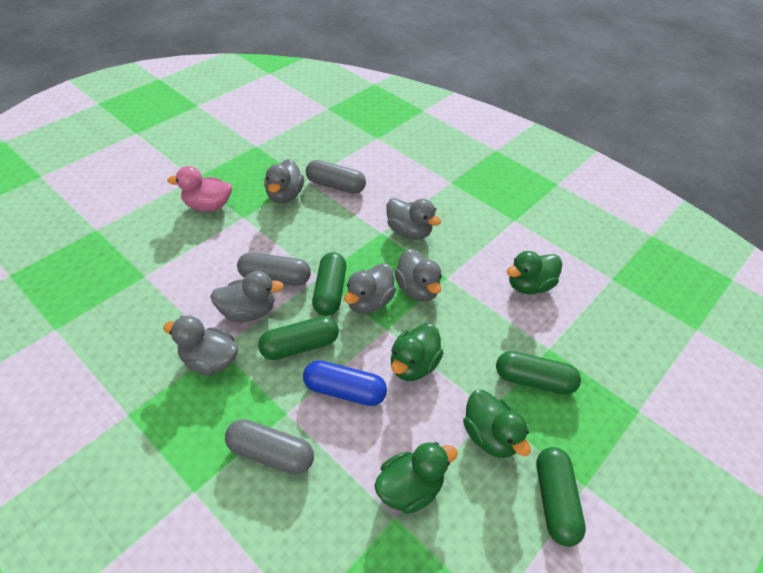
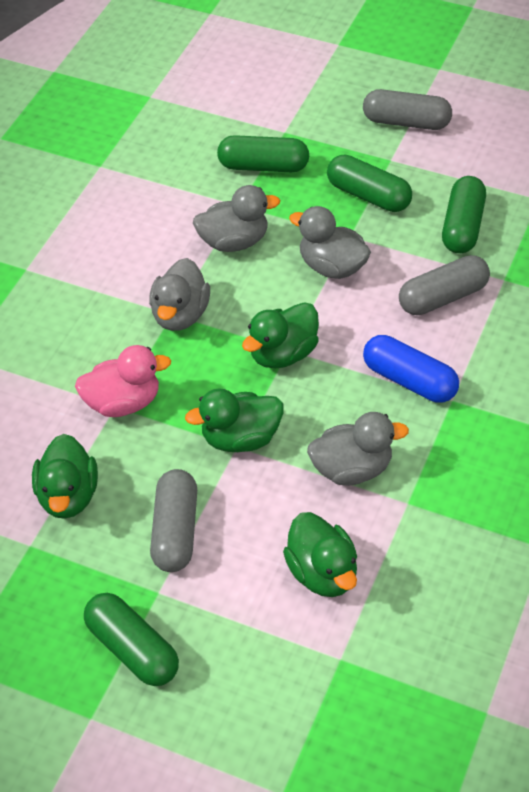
grey duck: 6 -> 4

